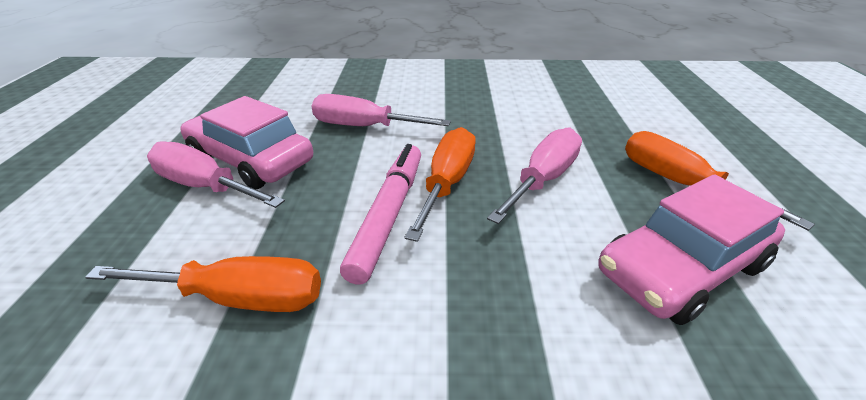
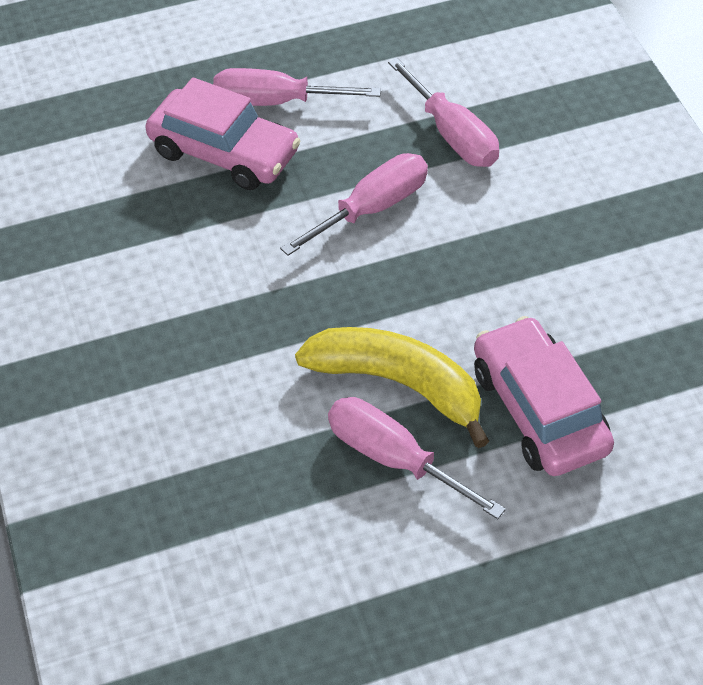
orange screwdriver: 3 -> 0
pink marker: 1 -> 0
pink screwdriver: 3 -> 4
yellow banana: 0 -> 1

